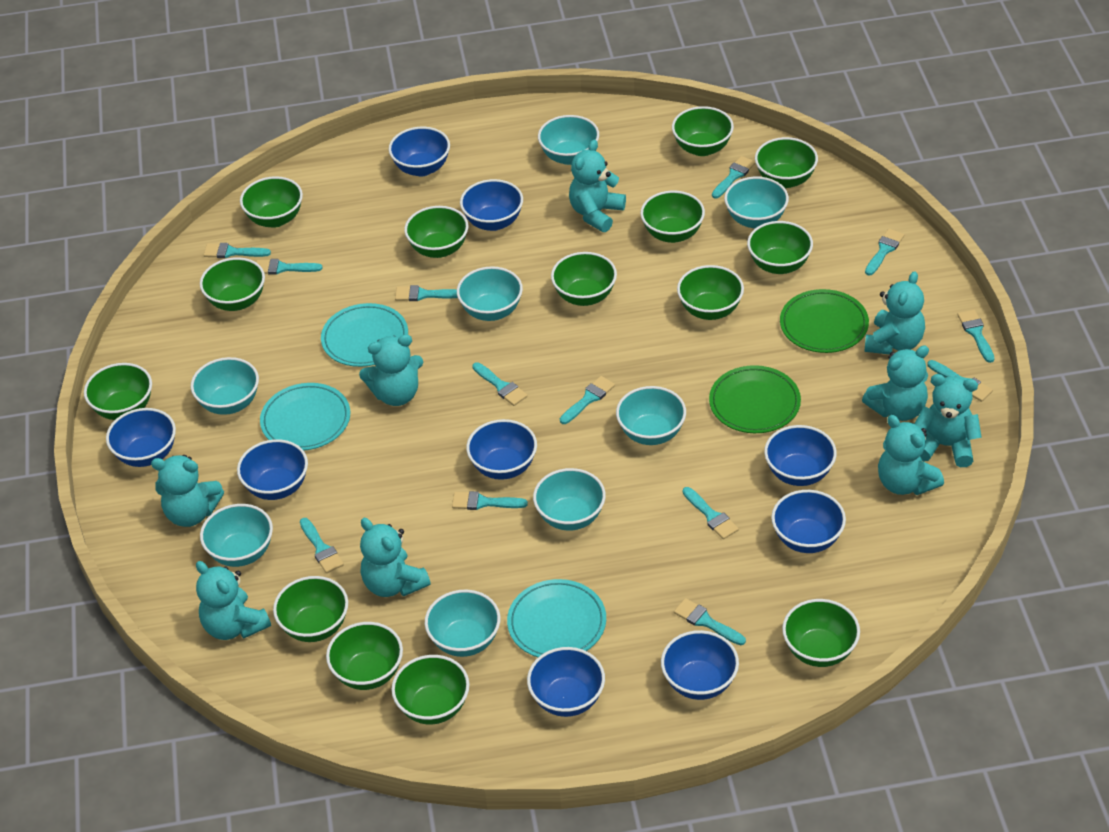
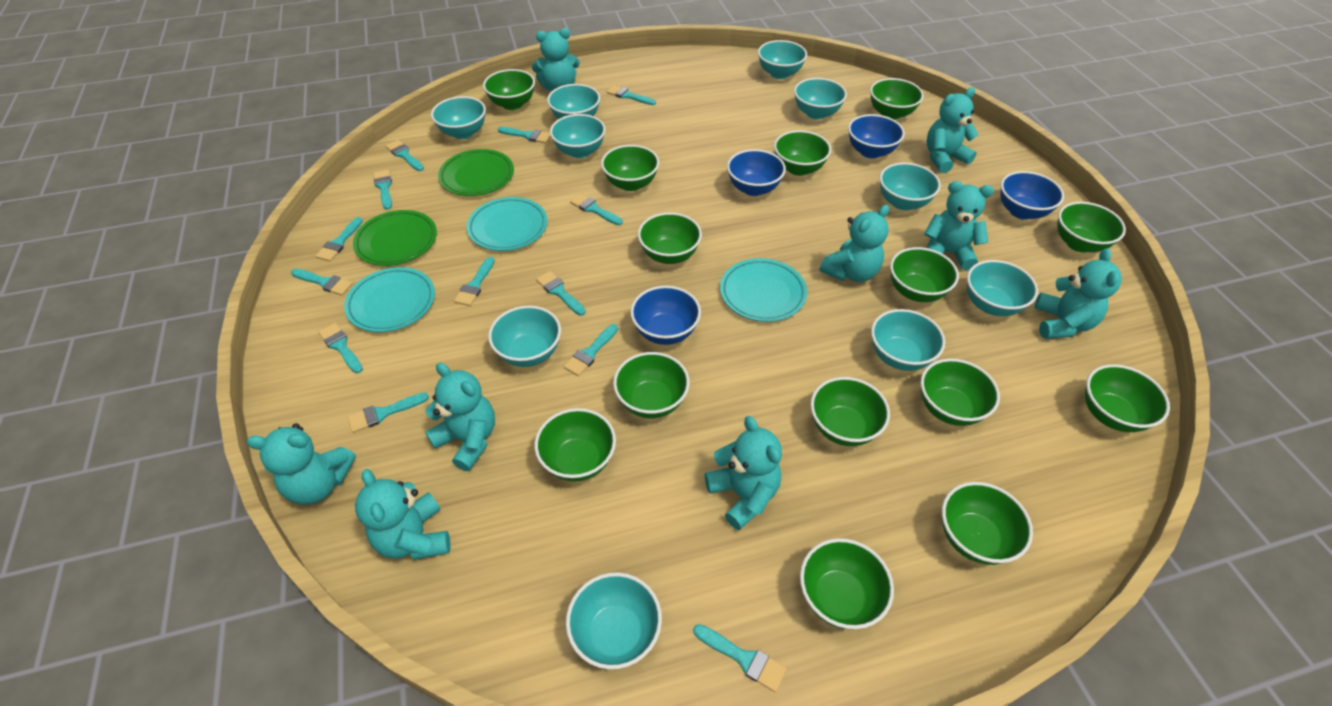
blue bowl: 9 -> 4
turquoise bowl: 8 -> 10

